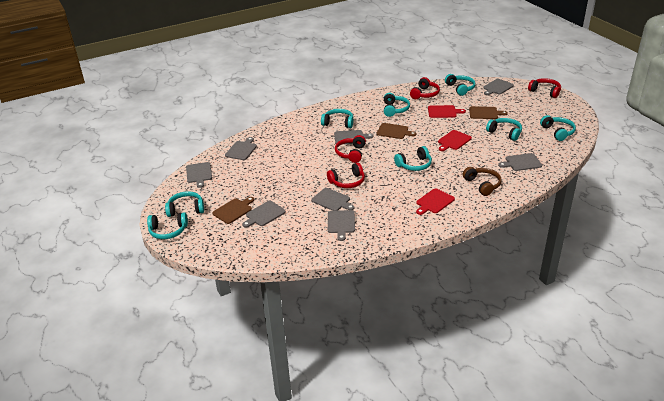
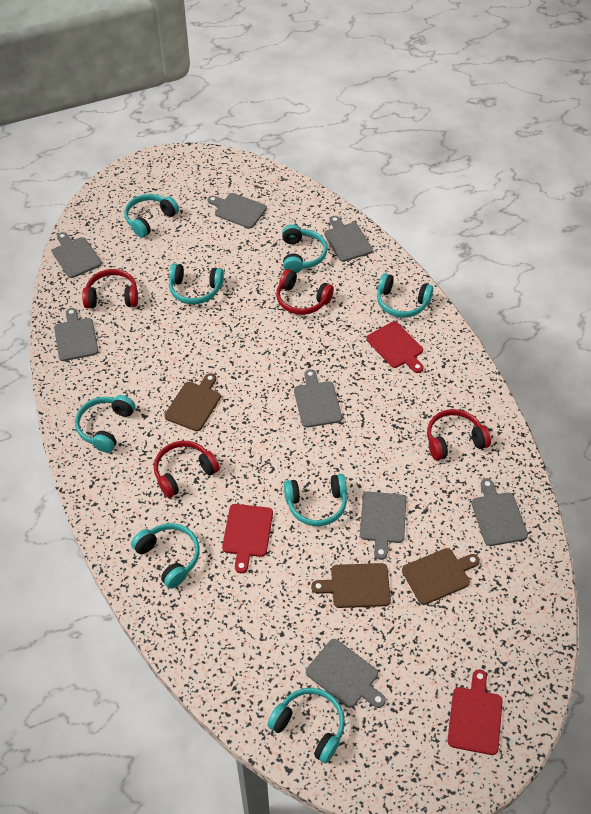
brown headphones: 1 -> 0

